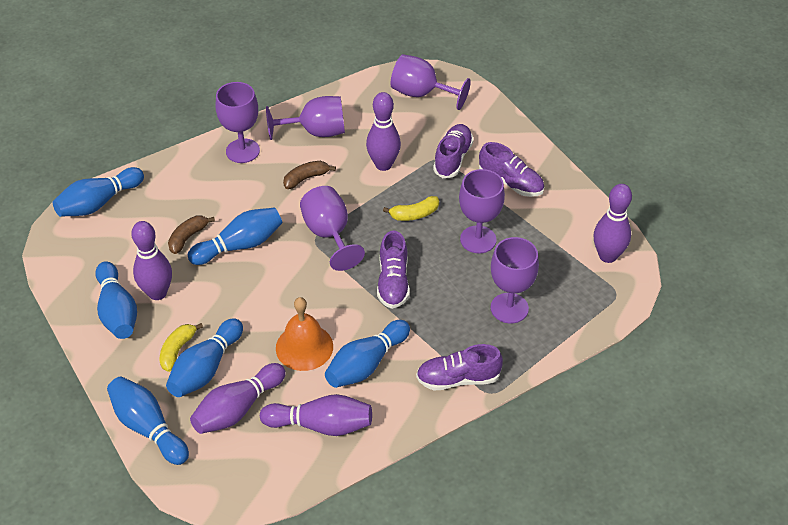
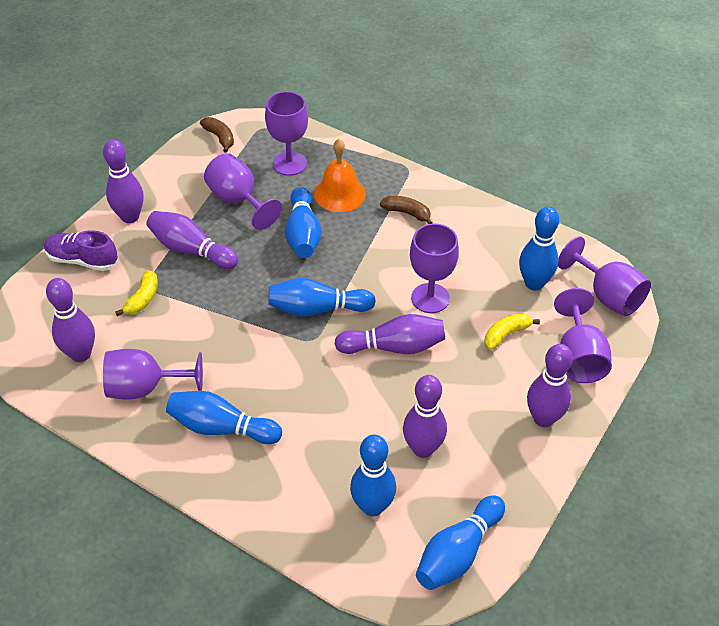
purple bowling pin: 5 -> 6
purple shoe: 4 -> 1

